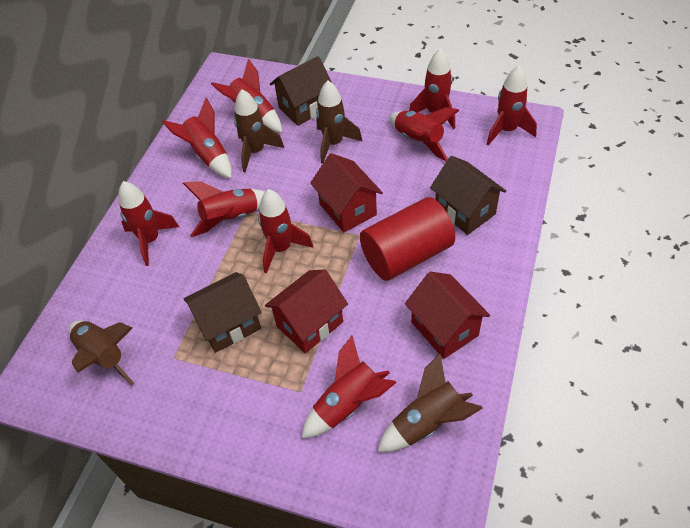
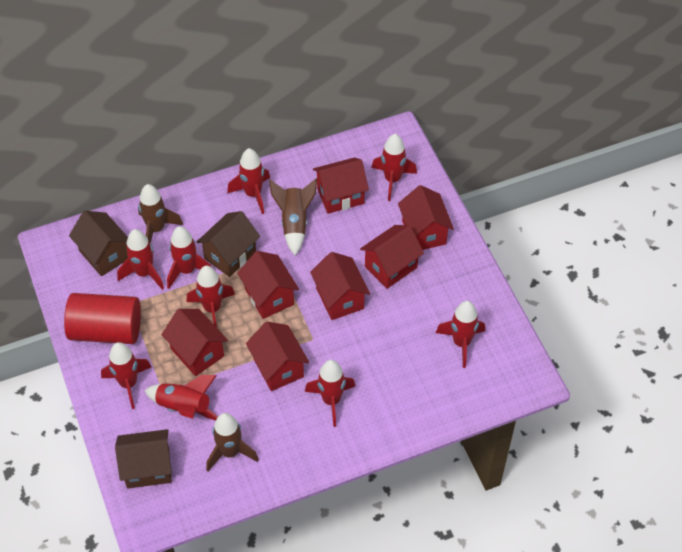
brown rocket: 4 -> 3
red house: 3 -> 7

